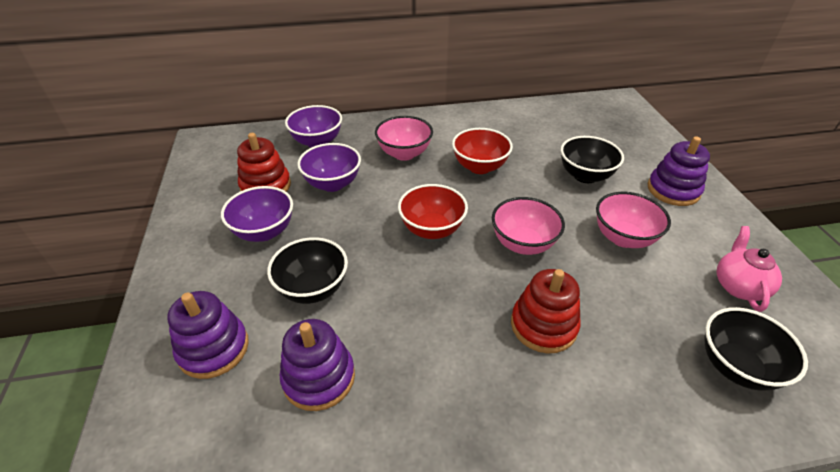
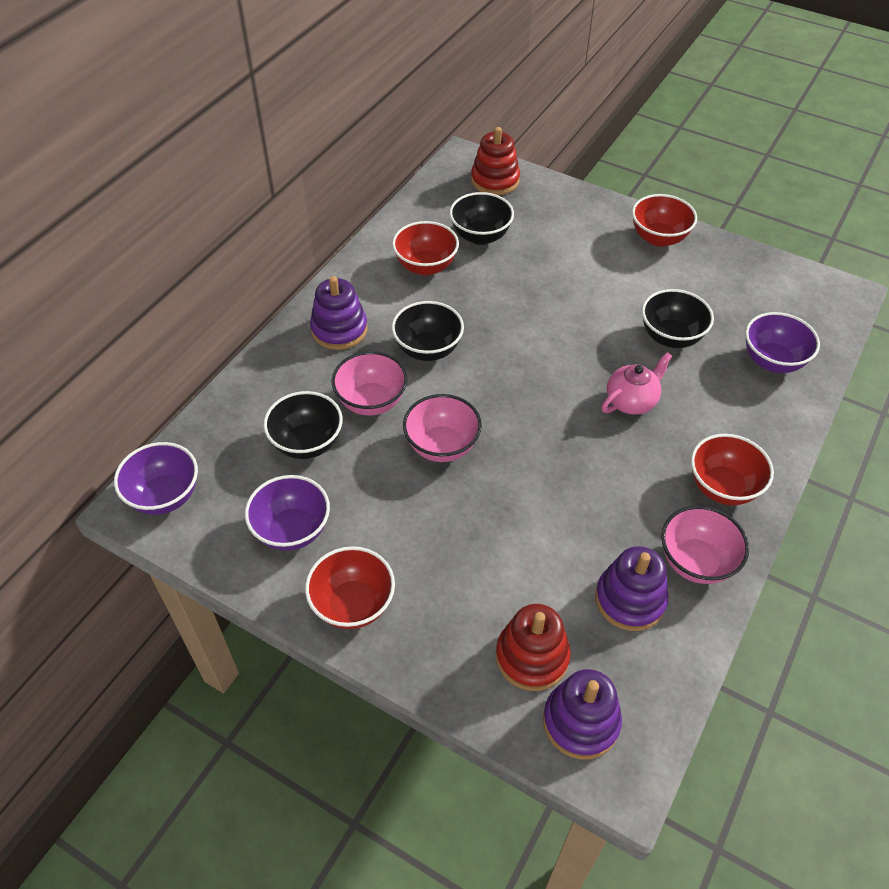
black bowl: 3 -> 4
red bowl: 2 -> 4

